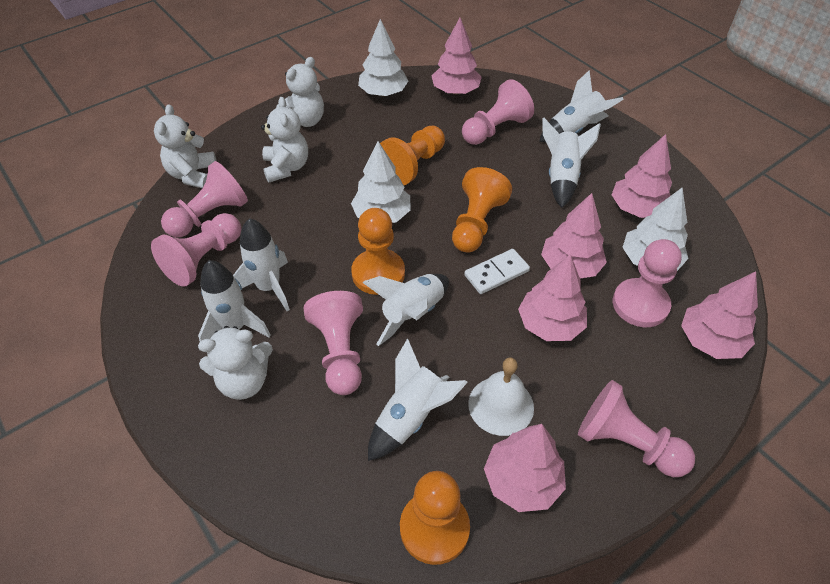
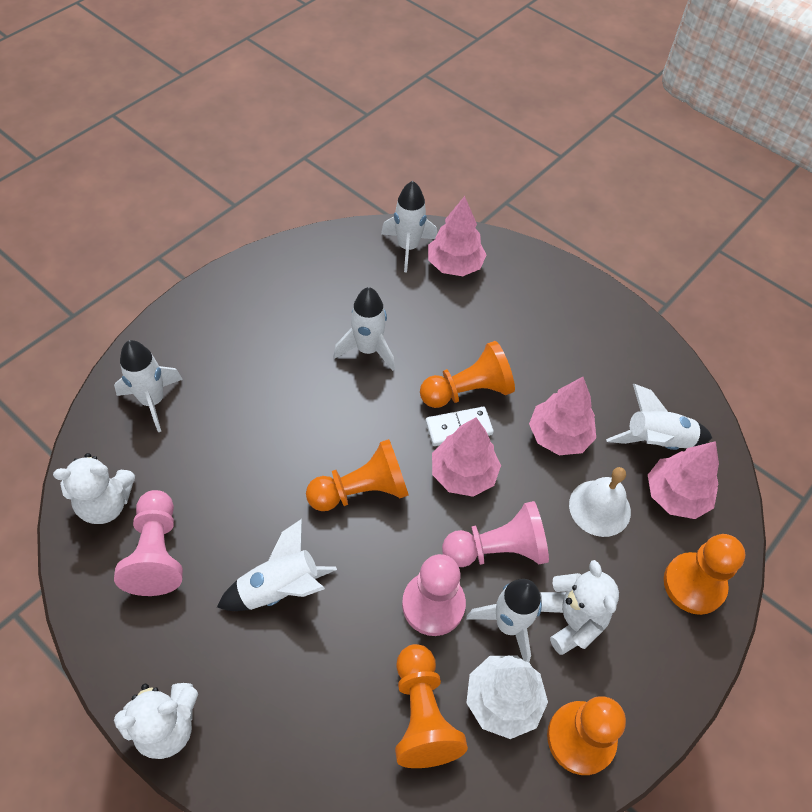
orange pawn: 4 -> 5
pink pawn: 6 -> 3
pink tree: 6 -> 4
white teddy bear: 4 -> 3
white tree: 3 -> 1

